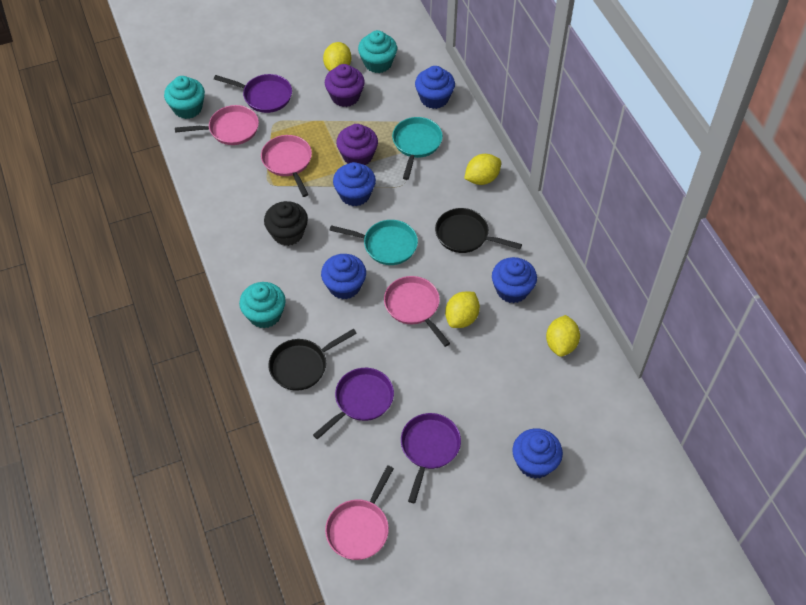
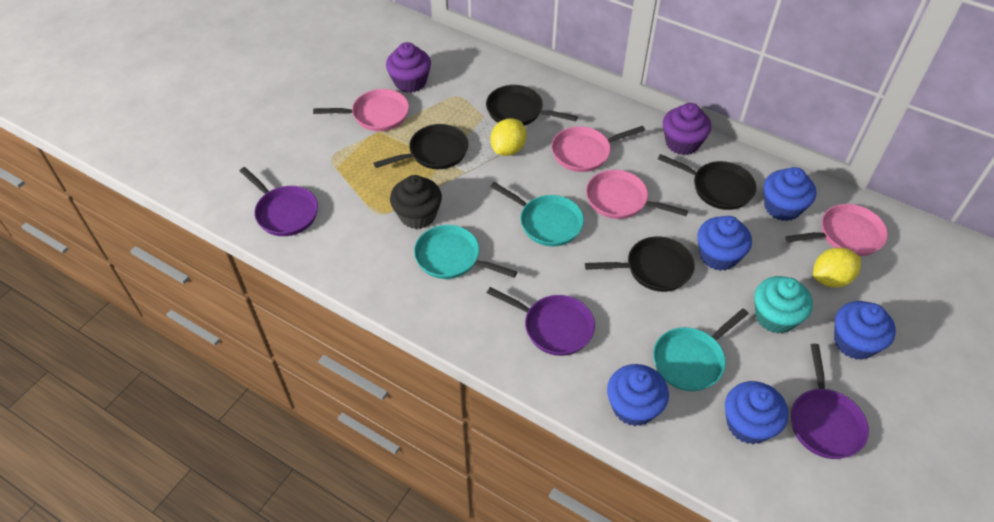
black pan: 2 -> 4
turquoise cupcake: 3 -> 1
turquoise pan: 2 -> 3
yellow lemon: 4 -> 2

